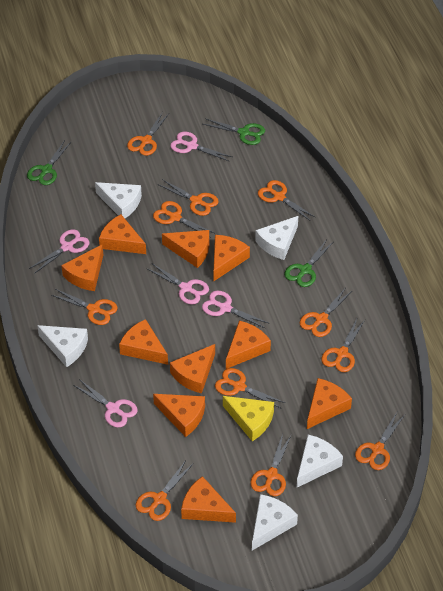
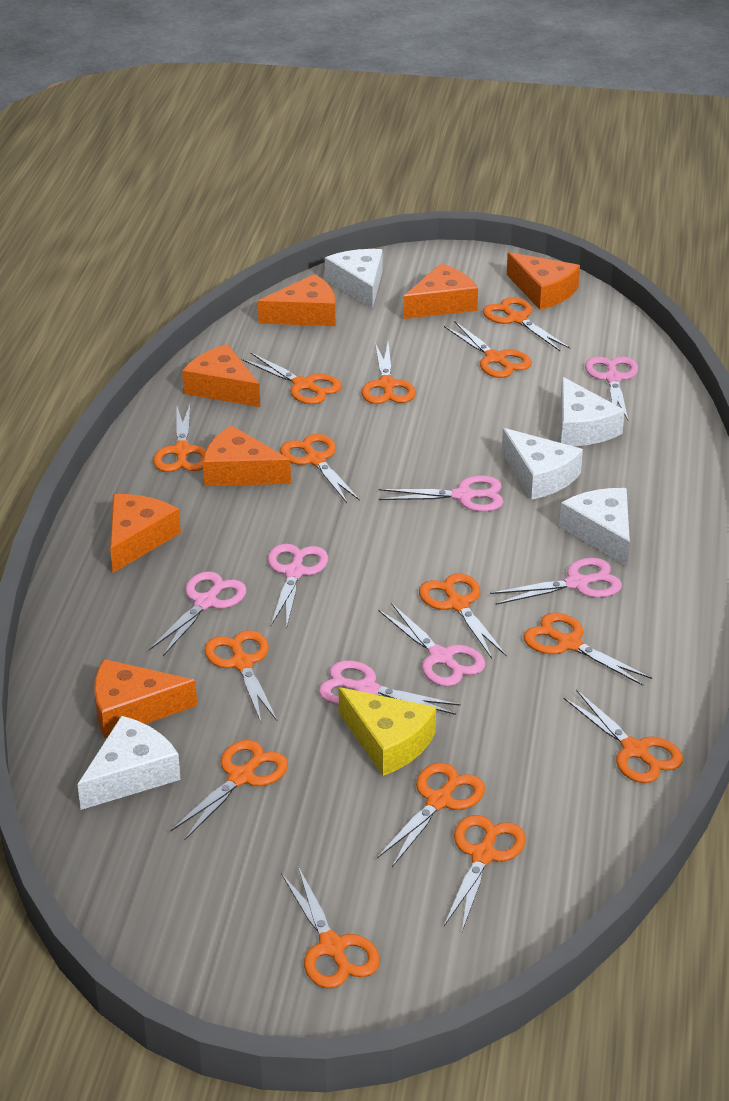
green scissors: 3 -> 0
orange cheese: 10 -> 7
orange scissors: 11 -> 14
pink scissors: 5 -> 7

